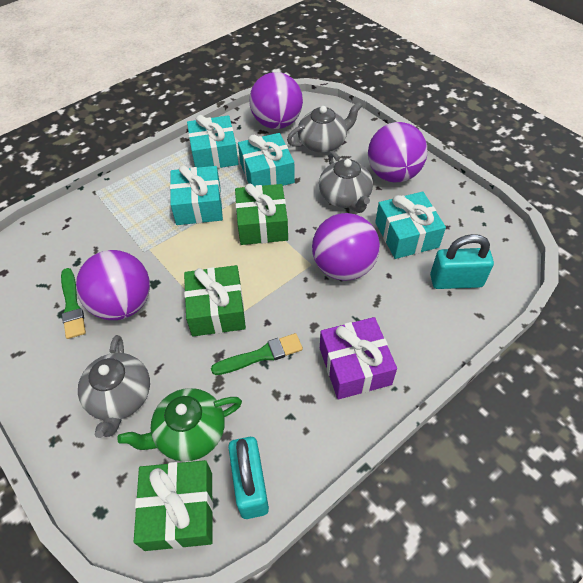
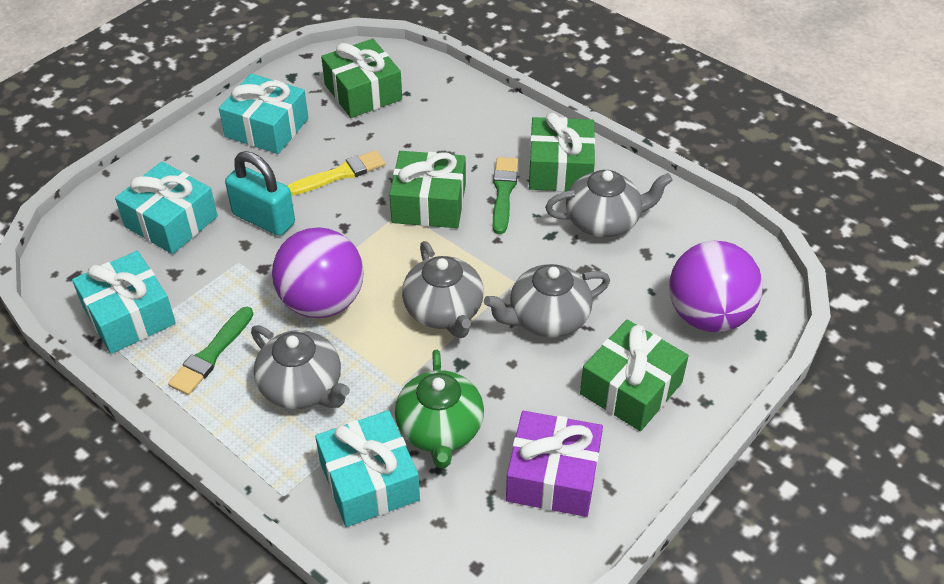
green gift: 3 -> 4
grey teapot: 3 -> 4
purple ball: 4 -> 2
turquoise padlock: 2 -> 1
yellow brush: 0 -> 1

